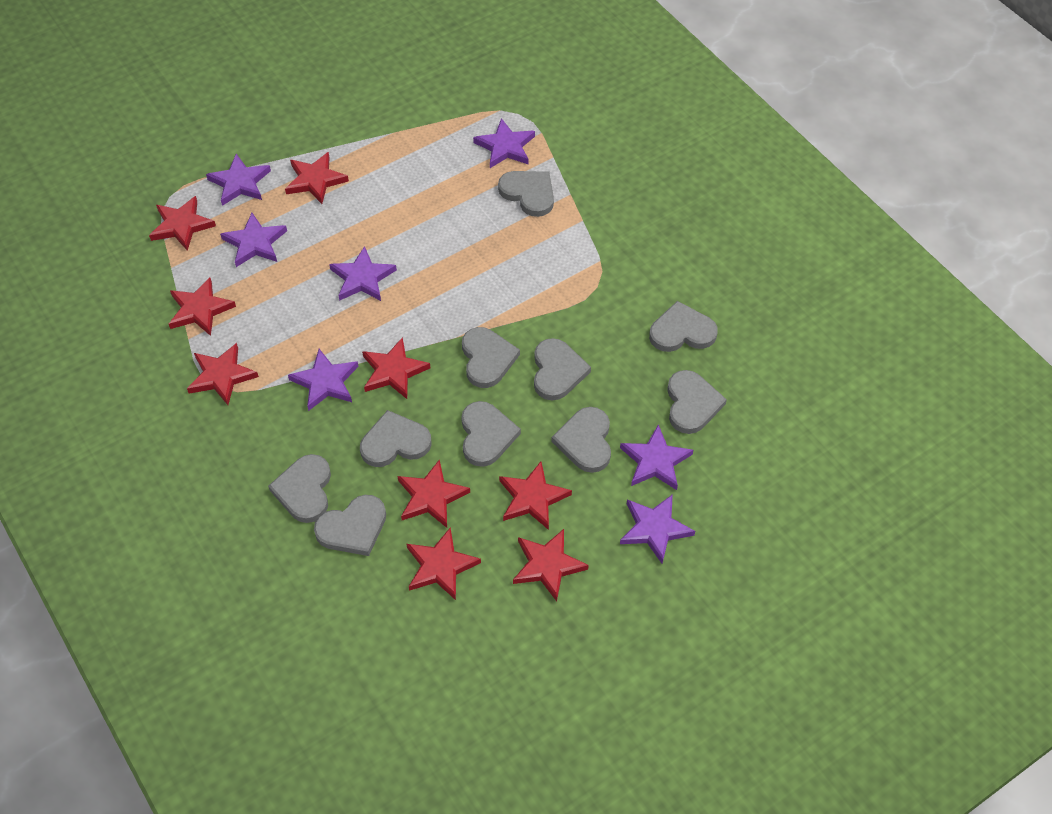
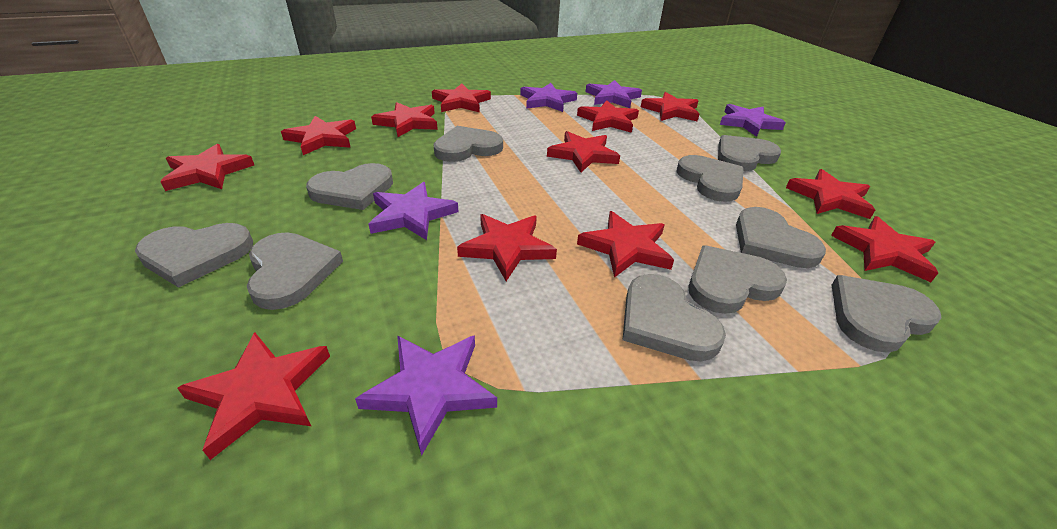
purple star: 7 -> 5
red star: 9 -> 12

